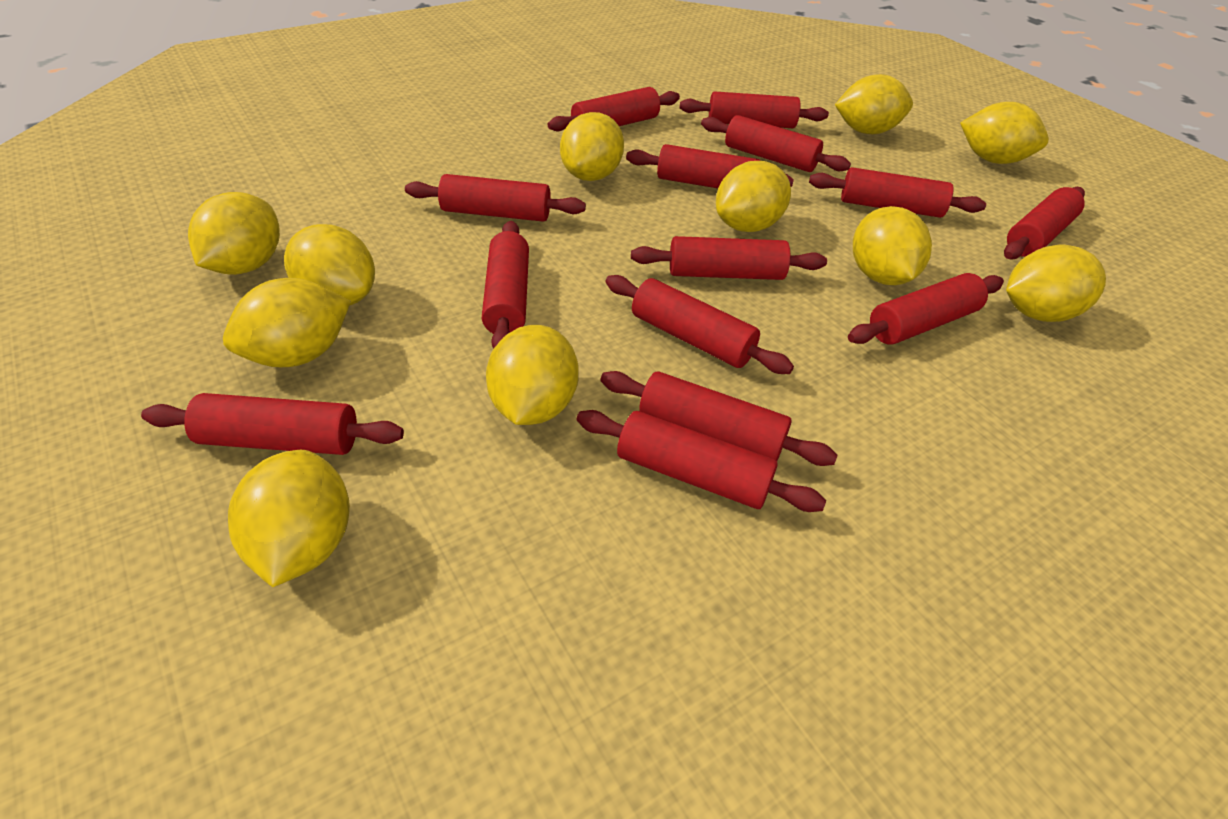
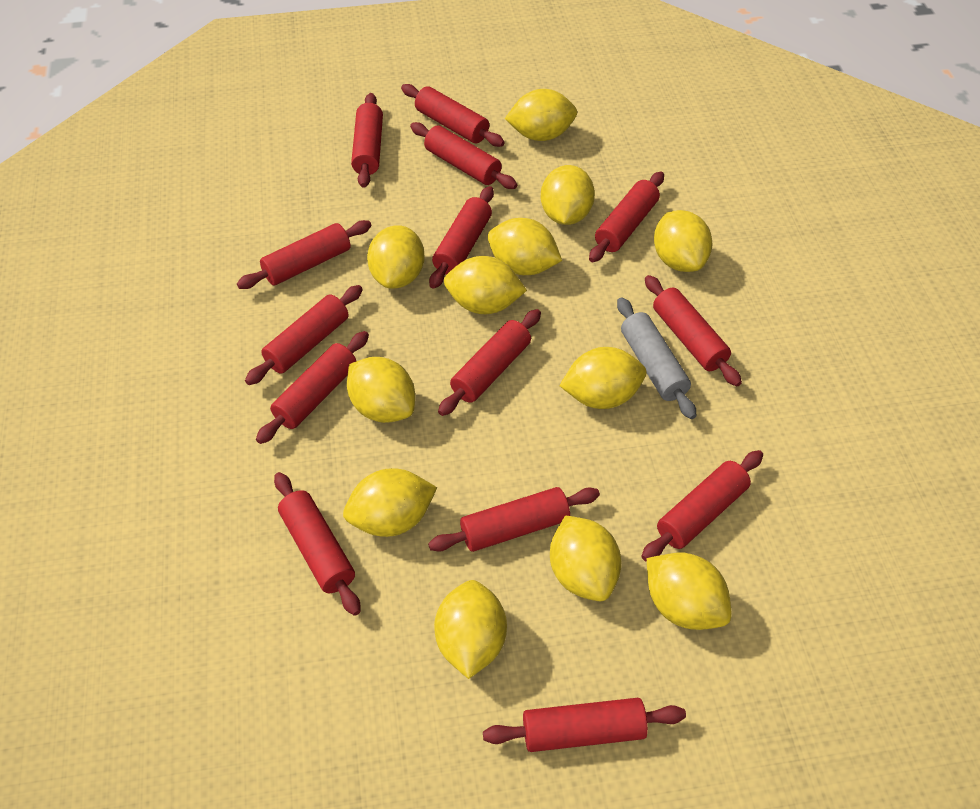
grey rolling pin: 0 -> 1
yellow lemon: 11 -> 12

